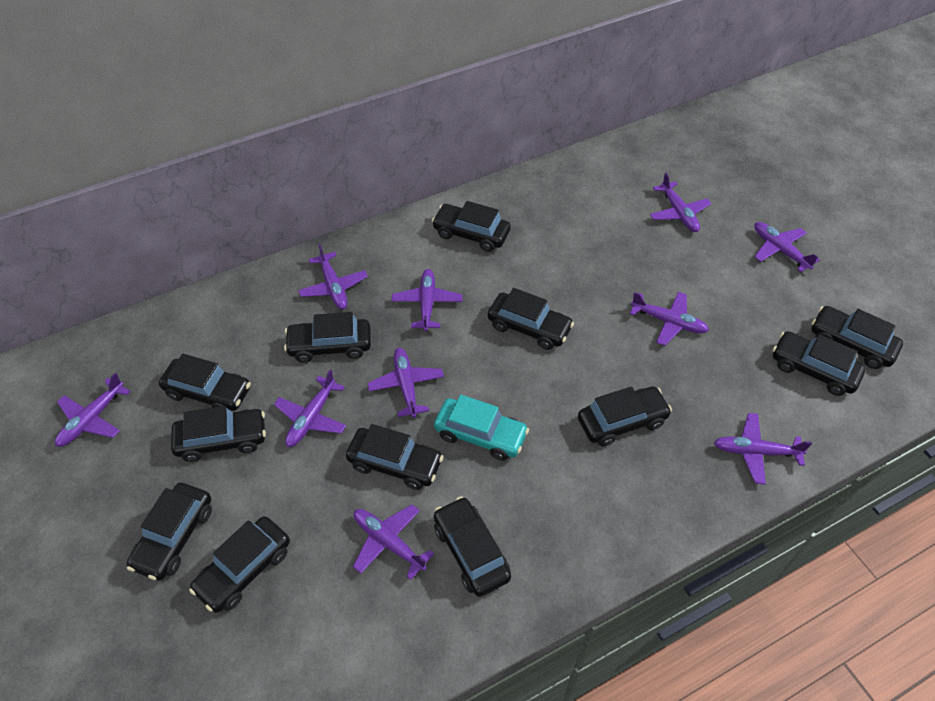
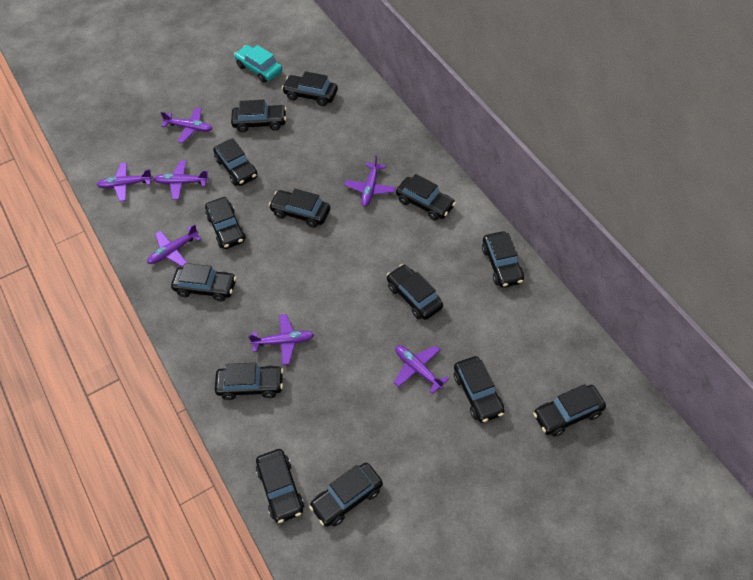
black car: 12 -> 14
purple plane: 10 -> 7

